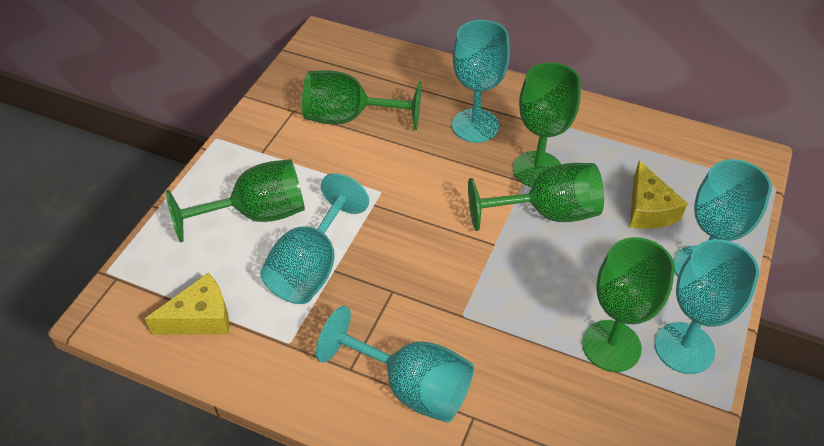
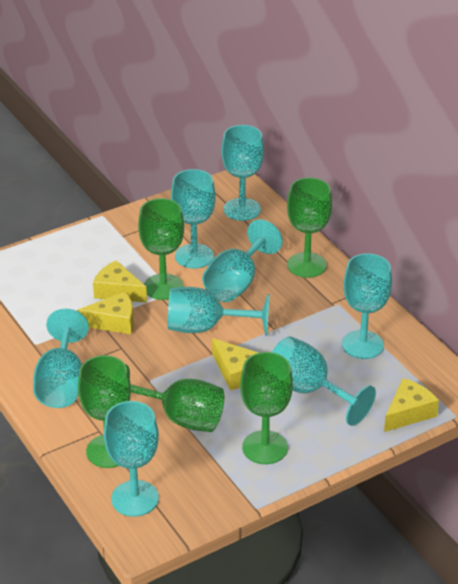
turquoise goblet: 5 -> 8
yellow cheese: 2 -> 4

